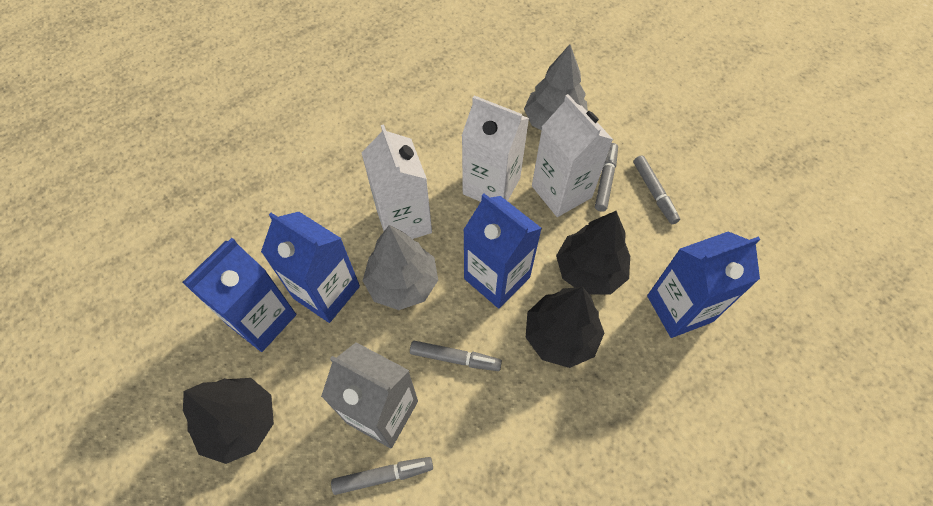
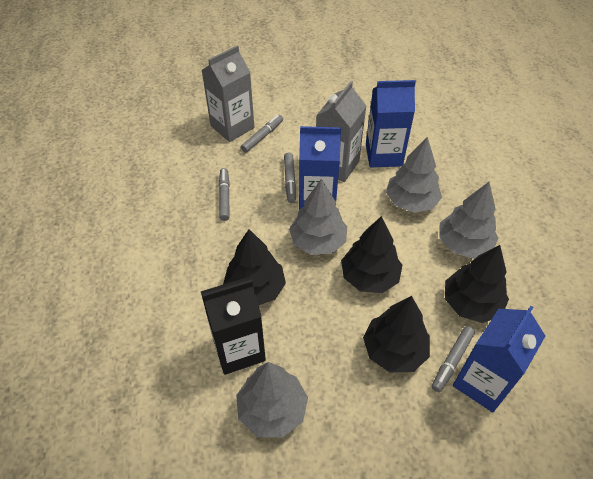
black carton: 0 -> 1
black tree: 3 -> 4
blue carton: 4 -> 3
grey carton: 1 -> 2
grey tree: 2 -> 4
white carton: 3 -> 0

